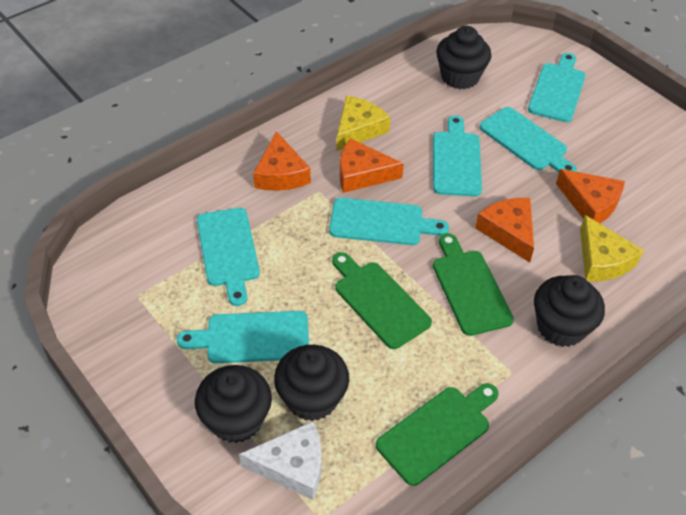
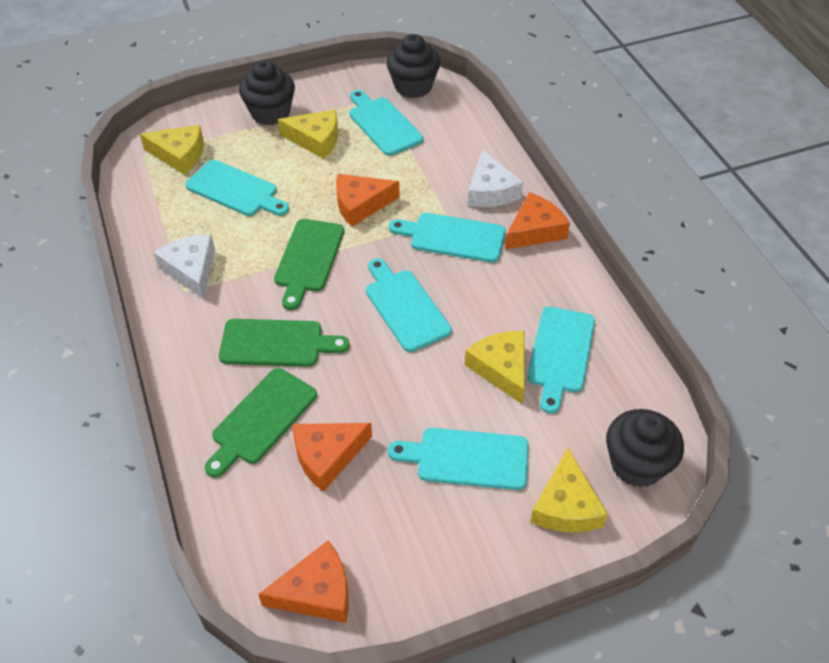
black cupcake: 4 -> 3
white cheese: 1 -> 2
yellow cheese: 2 -> 4

